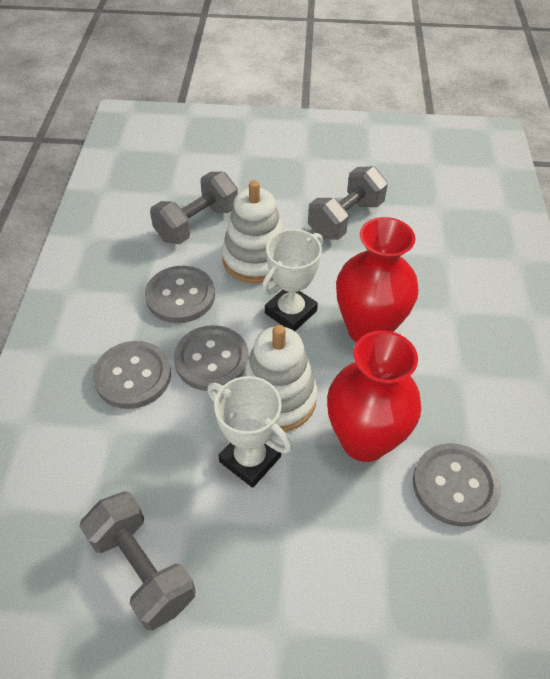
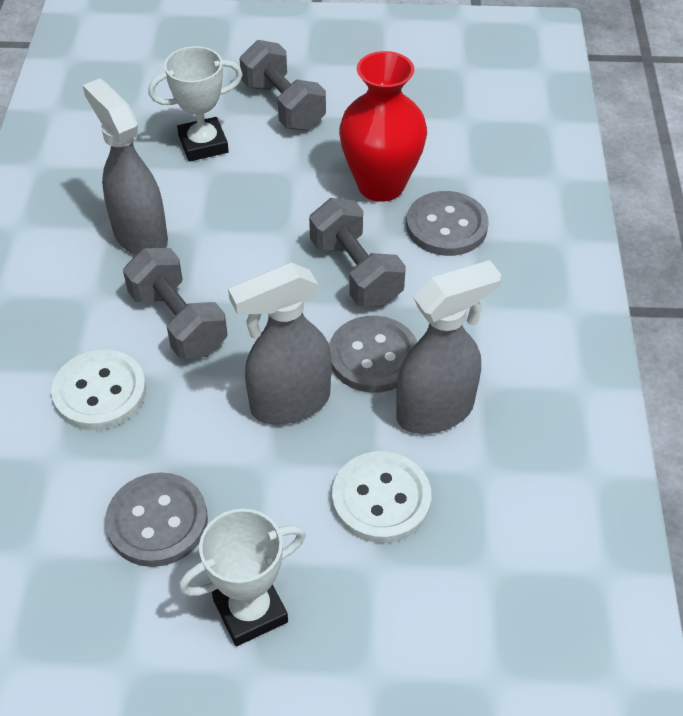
grey button: 4 -> 3
grey spray bottle: 0 -> 3
red vase: 2 -> 1
white button: 0 -> 2
white stacking toy: 2 -> 0

